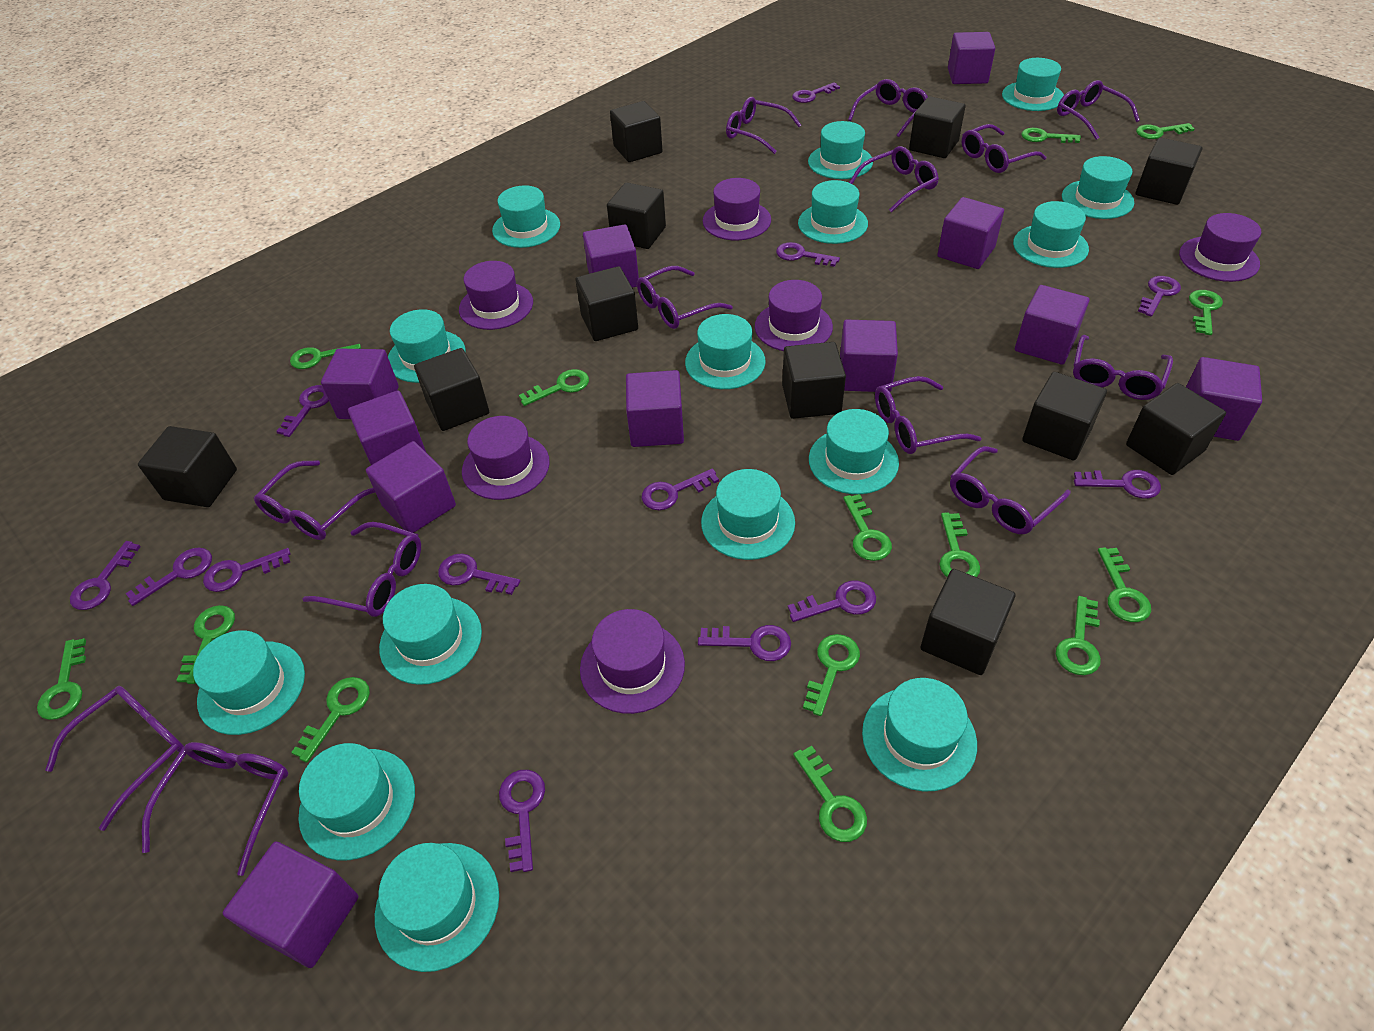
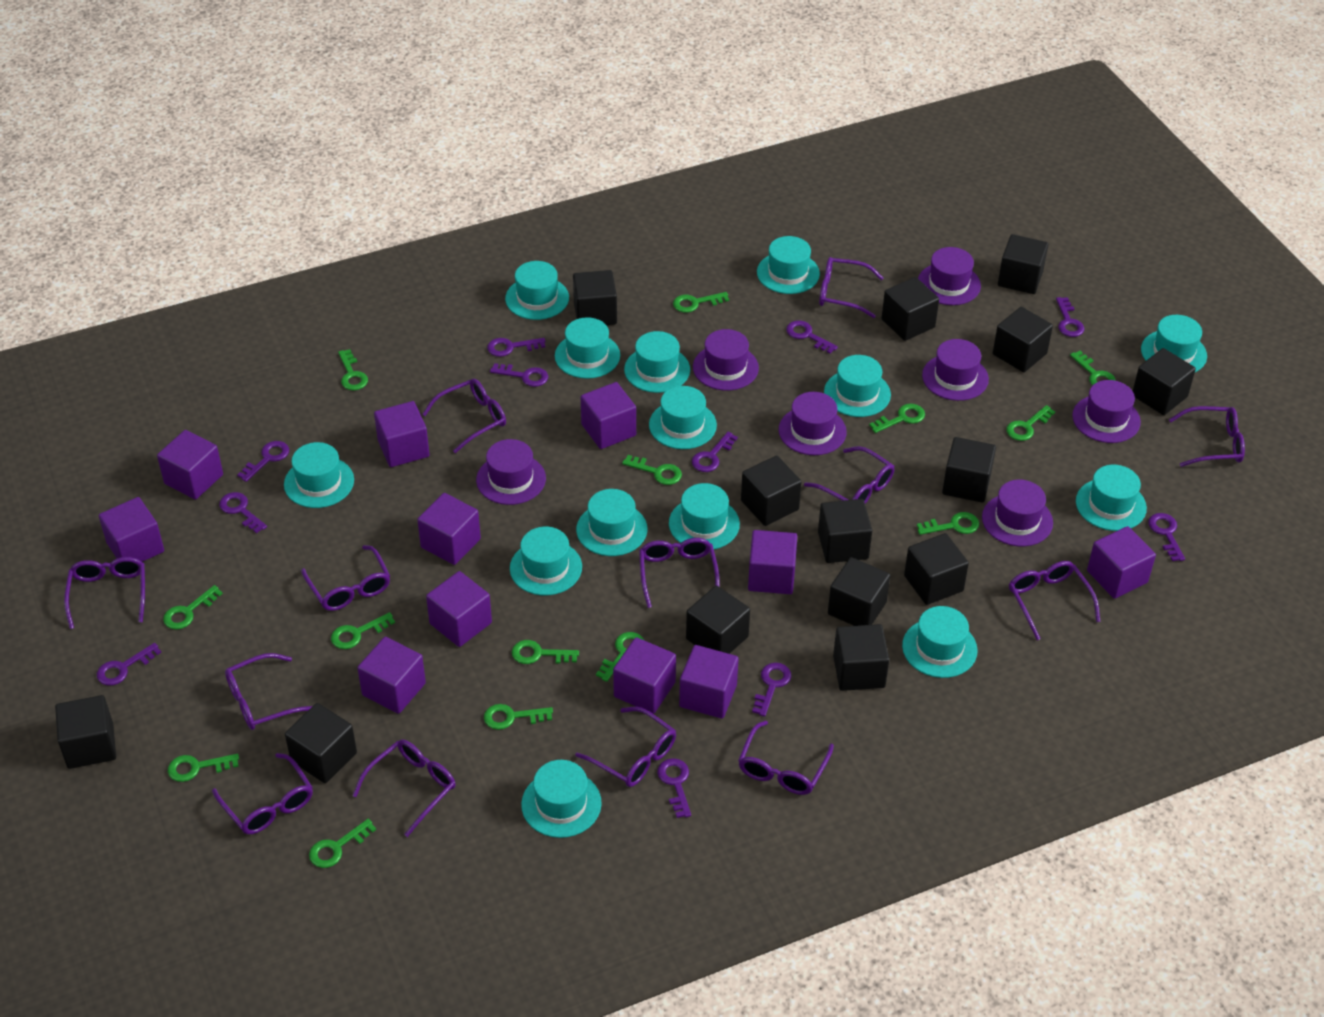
black cube: 11 -> 14
purple hat: 6 -> 7
purple key: 13 -> 11
turquoise hat: 15 -> 14

